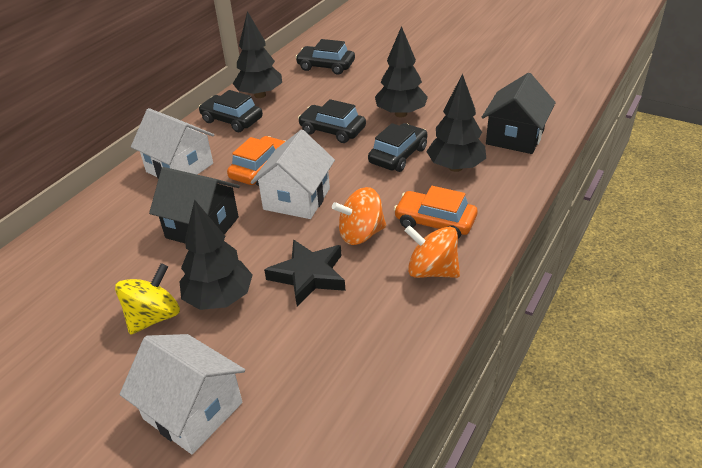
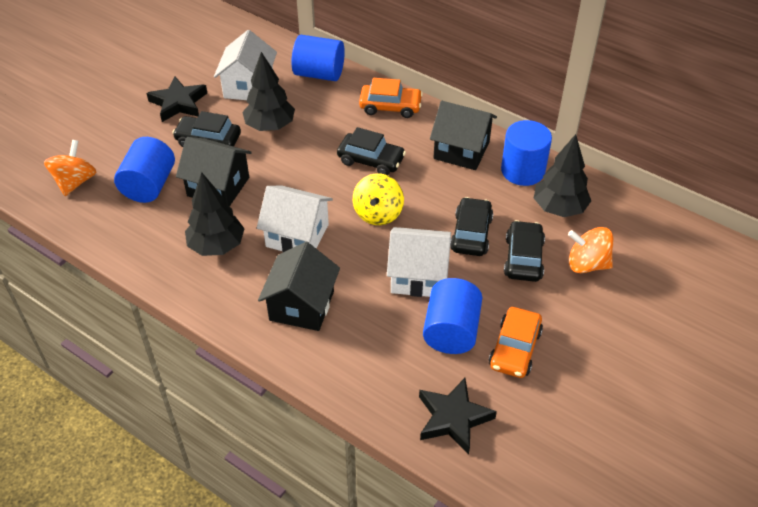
black house: 2 -> 3
black star: 1 -> 2
black tree: 4 -> 3
blue cylinder: 0 -> 4

